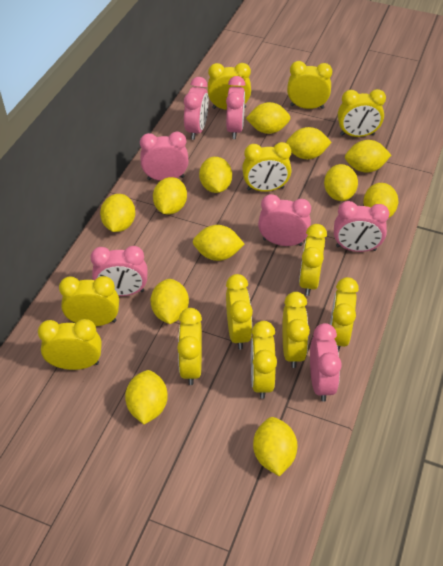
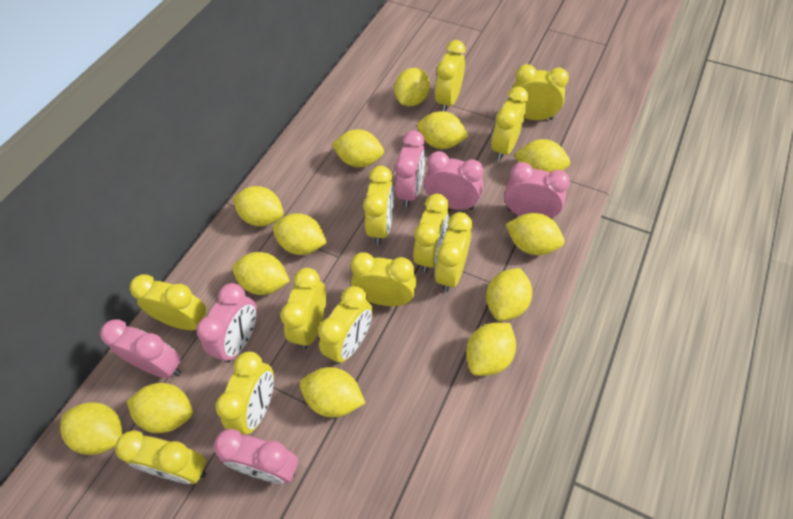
pink clock: 7 -> 6
yellow lemon: 12 -> 13

